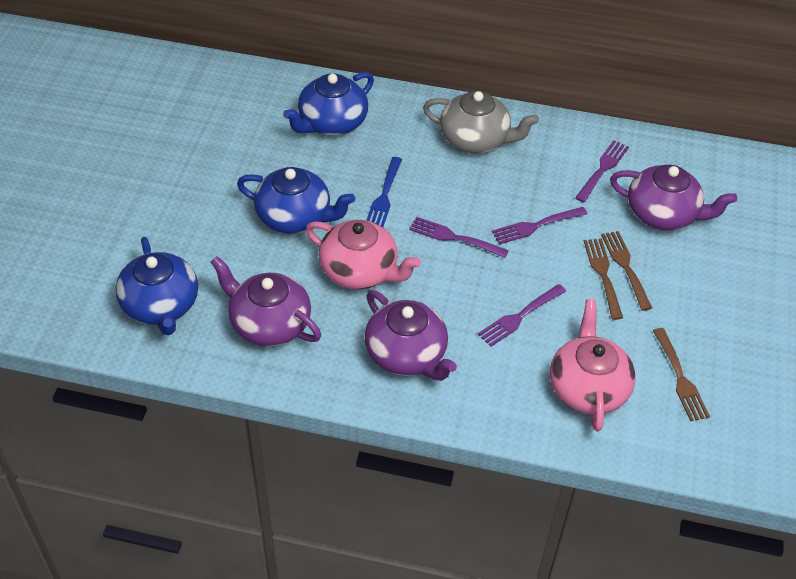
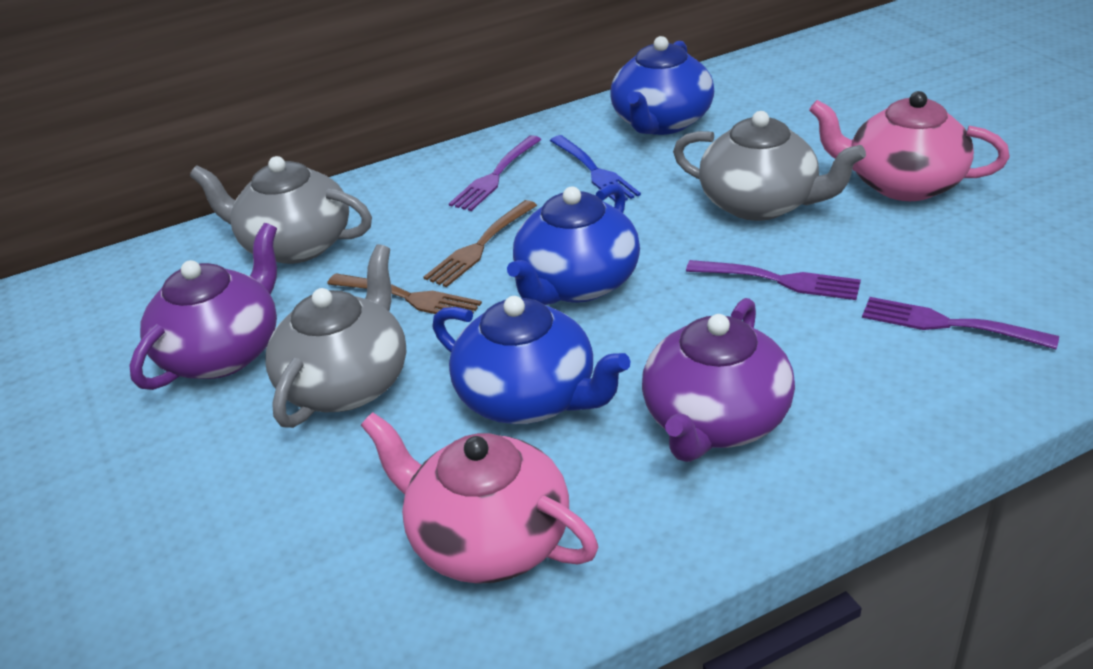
brown fork: 3 -> 2
grey teapot: 1 -> 3
purple fork: 4 -> 3
purple teapot: 3 -> 2

